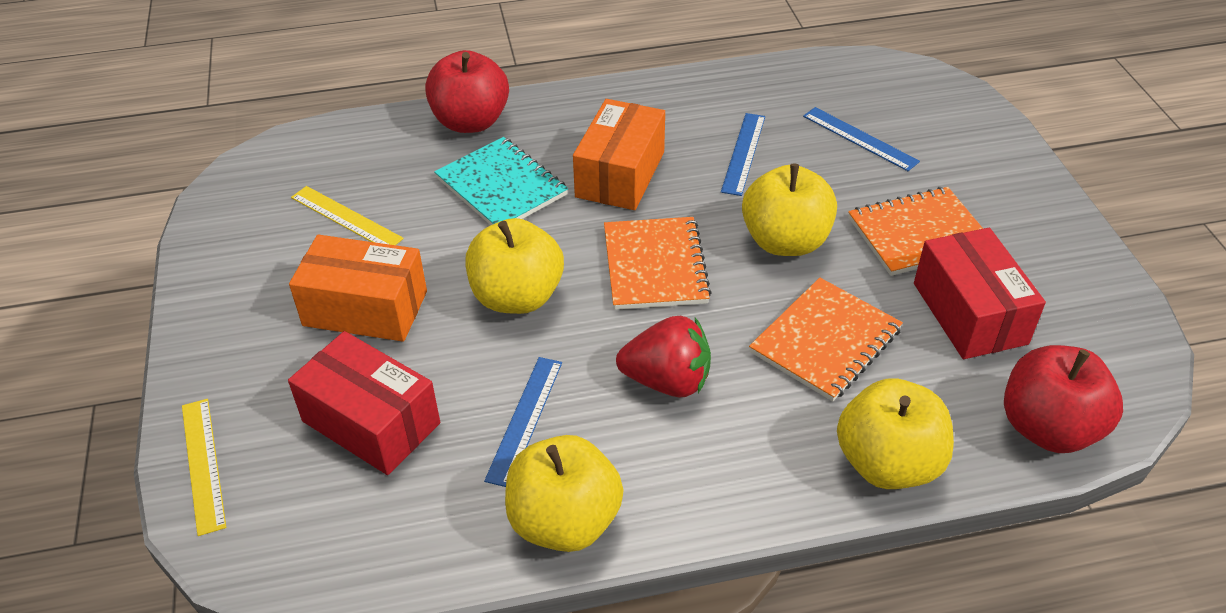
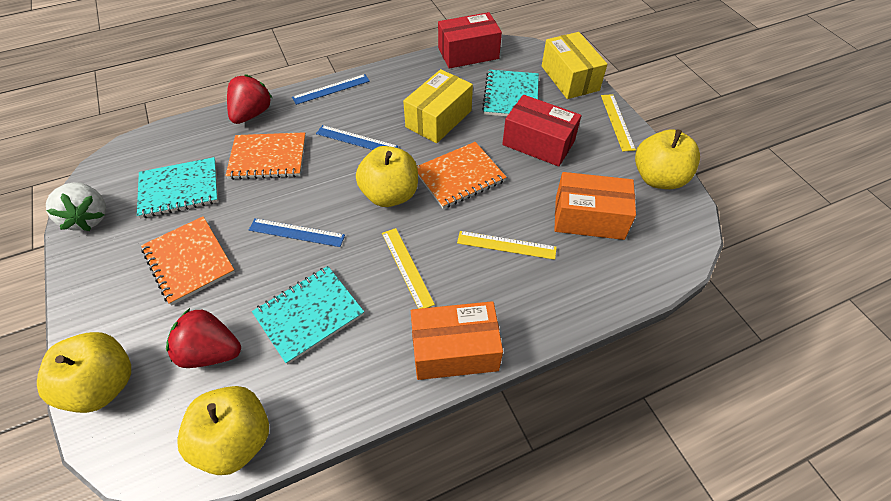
red apple: 2 -> 0
red strawberry: 1 -> 2
turquoise notebook: 1 -> 3
white strawberry: 0 -> 1
yellow box: 0 -> 2
yellow ruler: 2 -> 3

